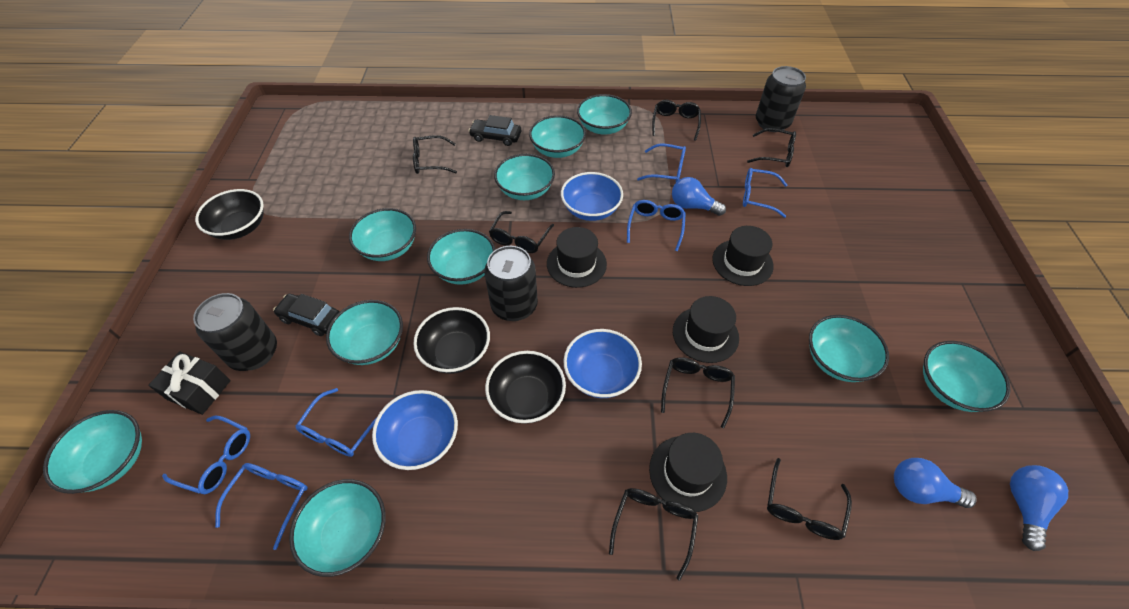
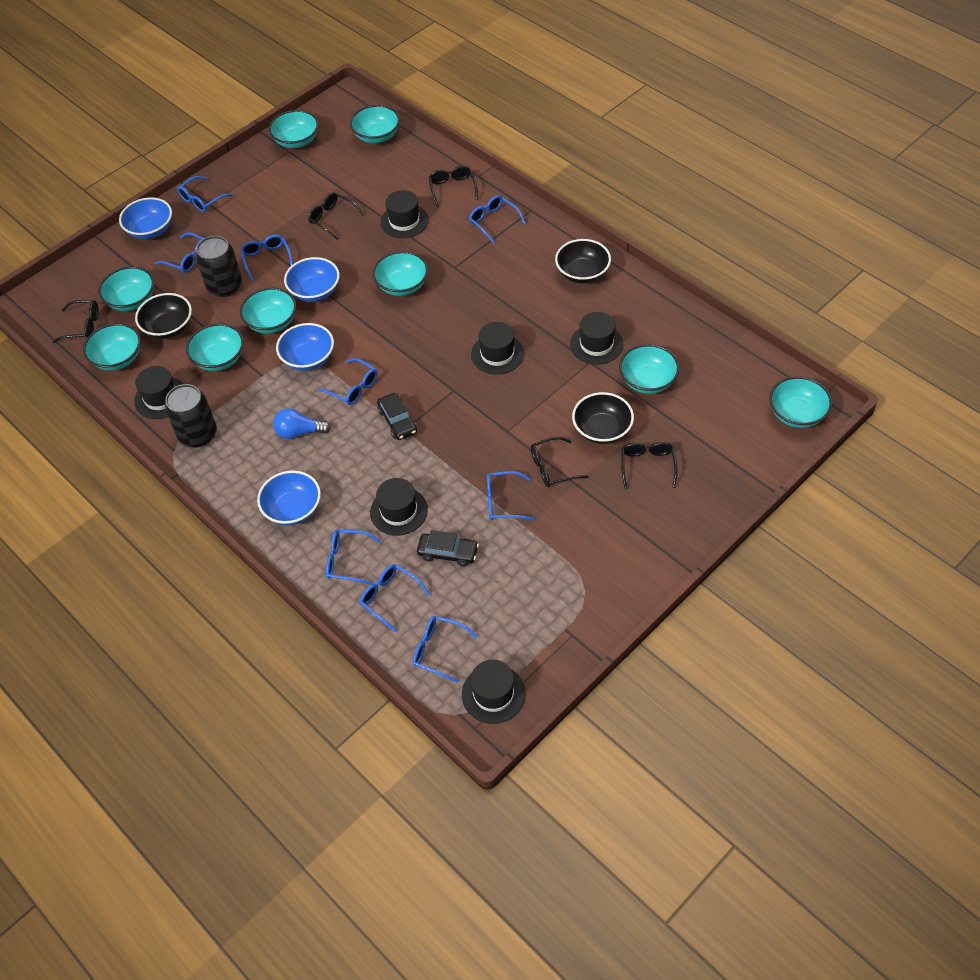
black can: 3 -> 2
black gift: 1 -> 0
black glasses: 7 -> 5
black hat: 4 -> 6
blue bowl: 3 -> 4
blue glasses: 6 -> 9
blue light bulb: 3 -> 1
turquoise bowl: 10 -> 9

